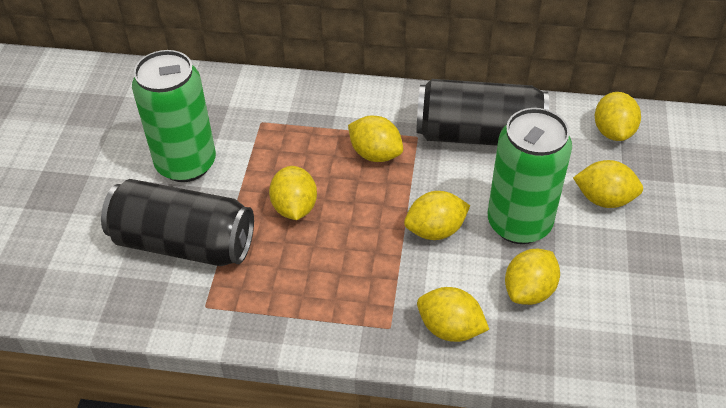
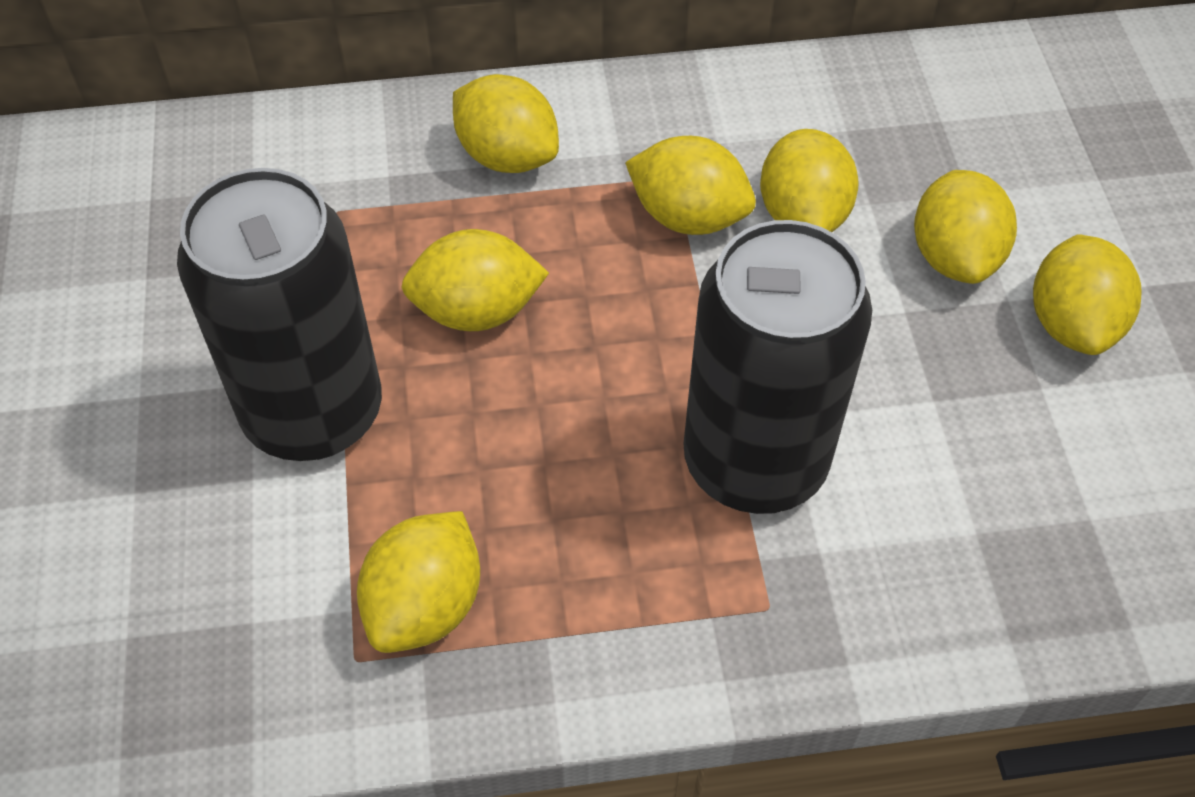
green can: 2 -> 0

